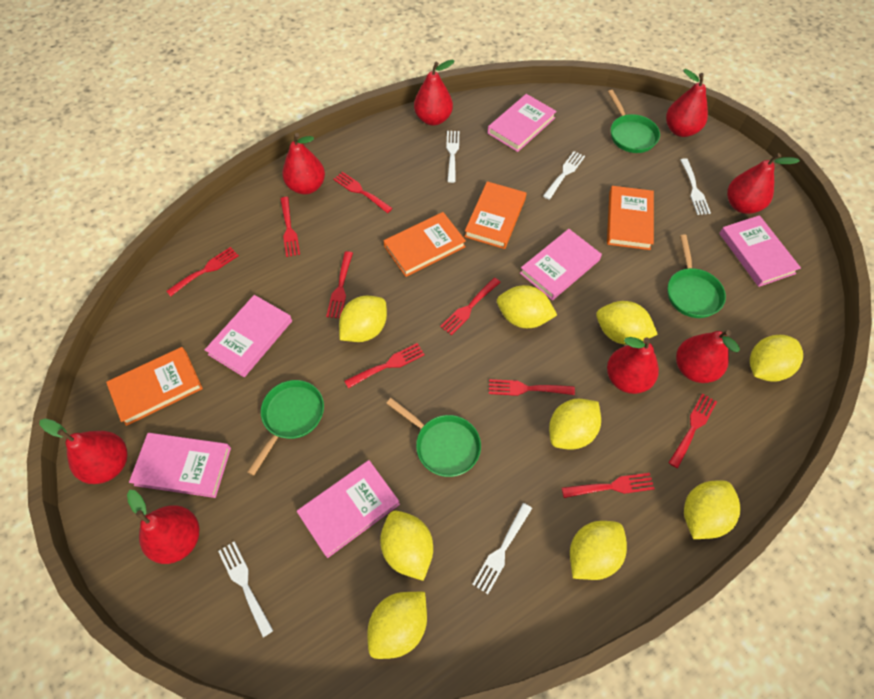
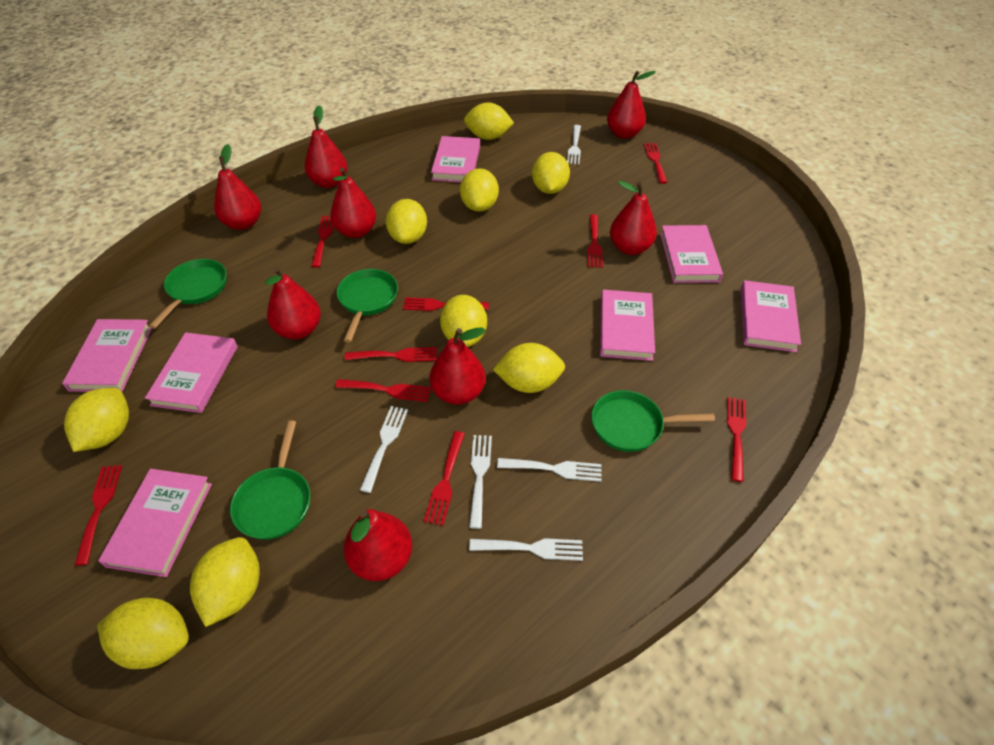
orange book: 4 -> 0
pink book: 6 -> 7

